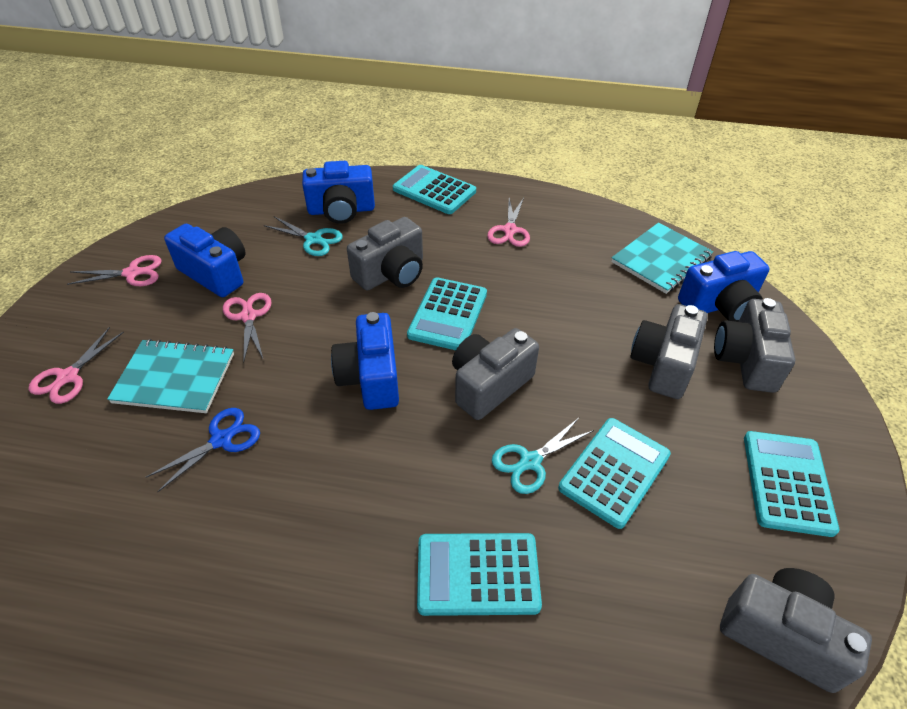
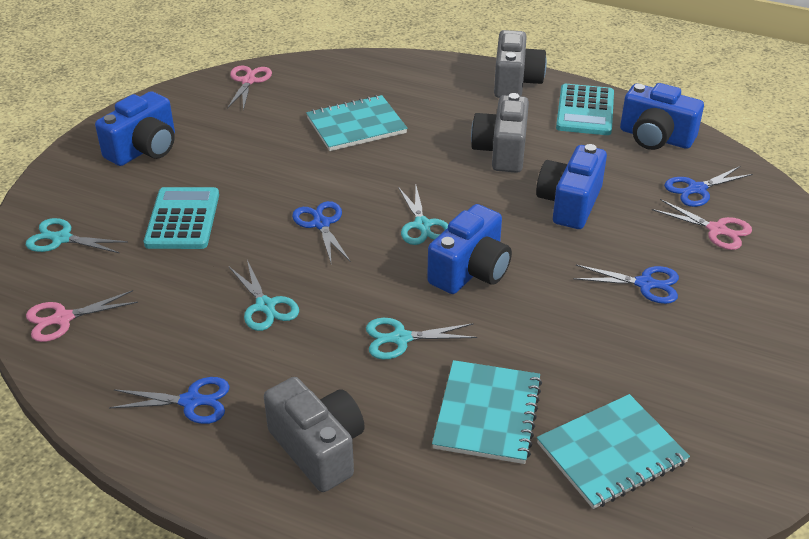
blue scissors: 1 -> 4
grey camera: 5 -> 3
pink scissors: 4 -> 3
turquoise calculator: 5 -> 2
turquoise notebook: 2 -> 3
turquoise scissors: 2 -> 4

